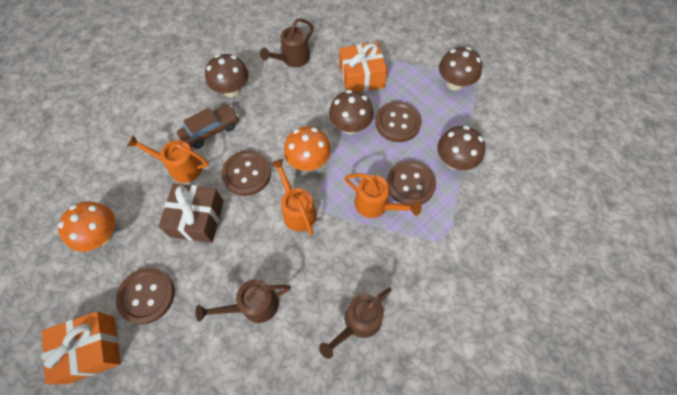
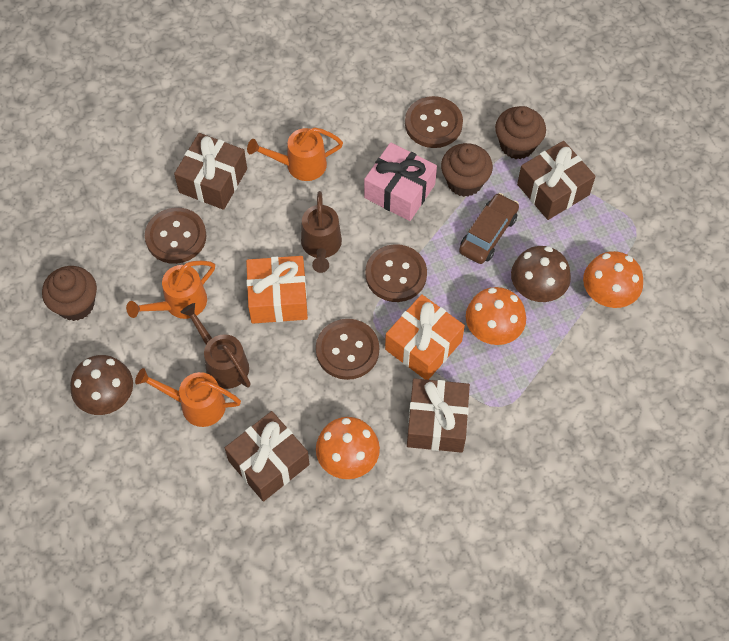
brown cupcake: 0 -> 3
brown gift: 1 -> 4
brown mushroom: 4 -> 2
brown watering can: 3 -> 2
orange mushroom: 2 -> 3
pink gift: 0 -> 1

